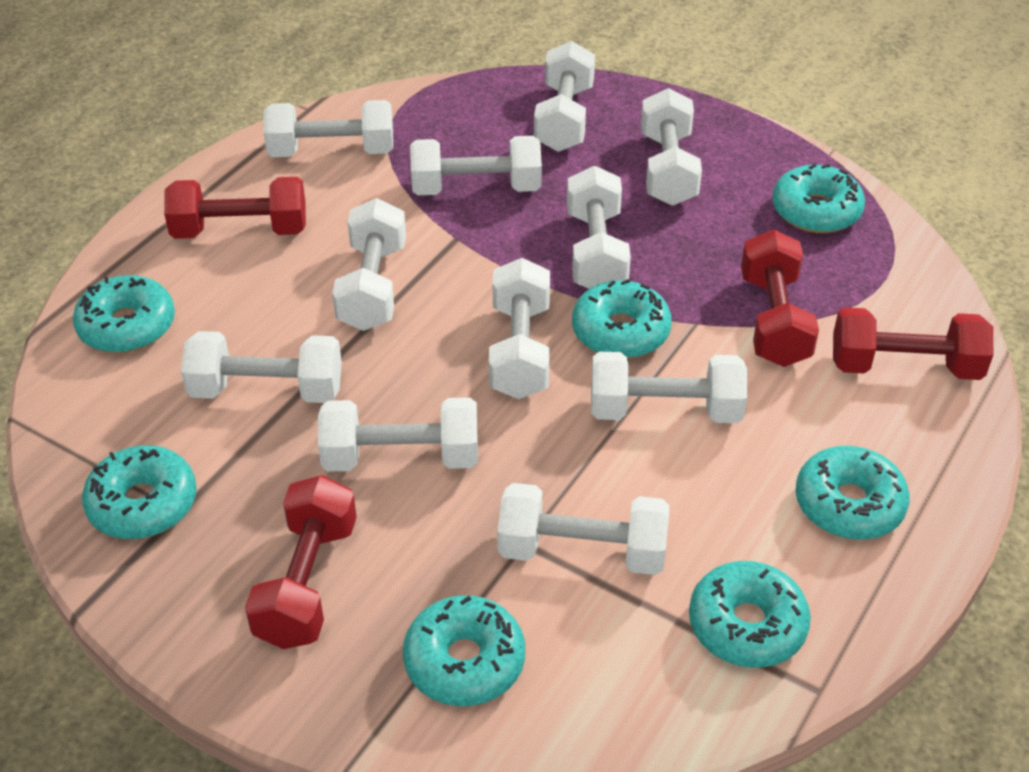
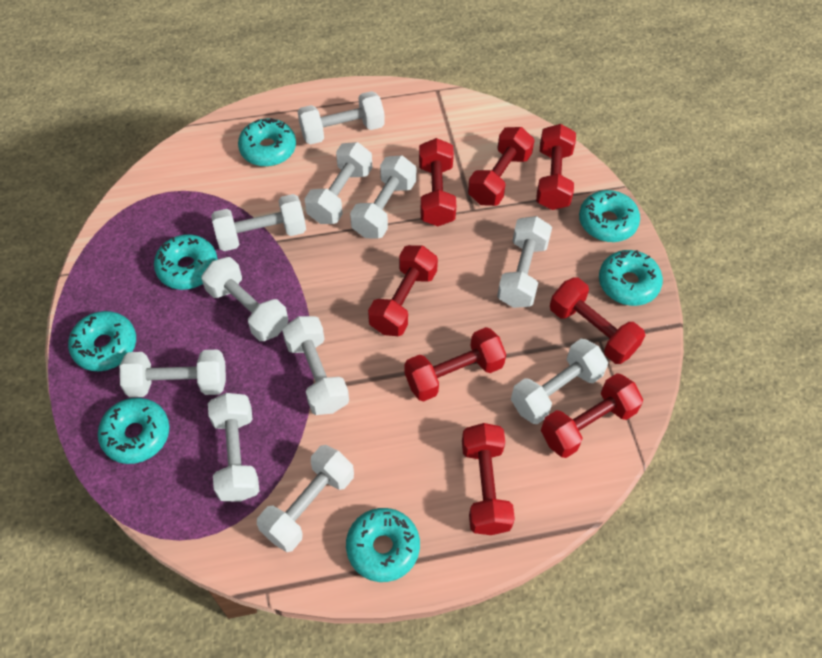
red dumbbell: 4 -> 8

